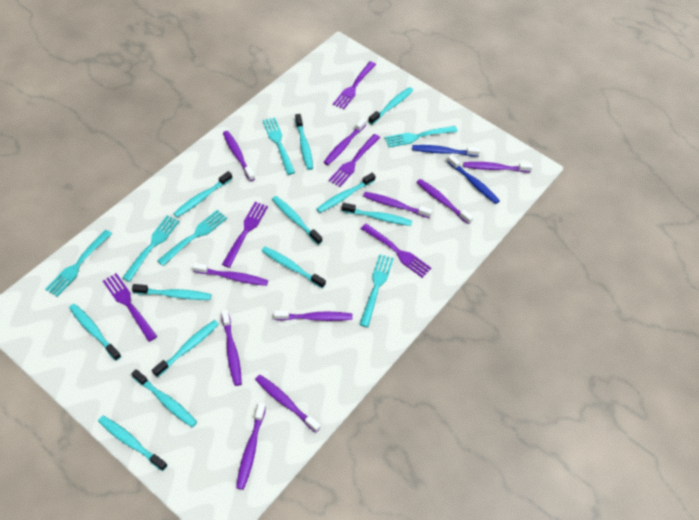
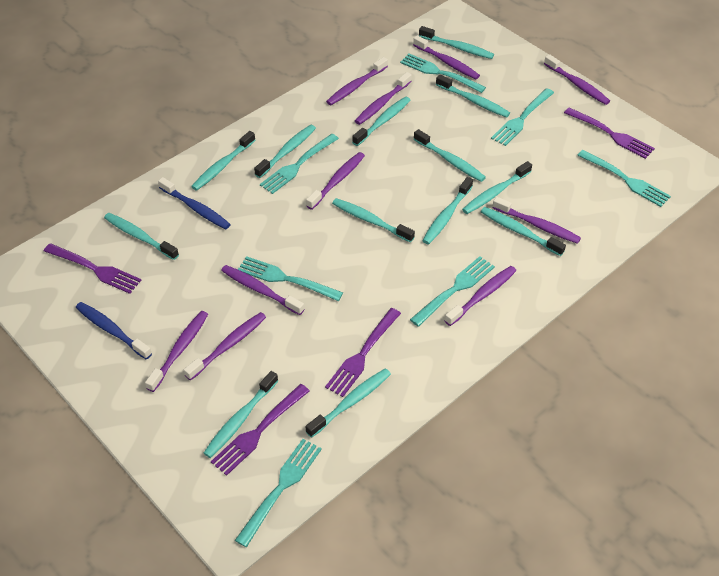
purple fork: 5 -> 4
turquoise fork: 6 -> 7
turquoise toothbrush: 12 -> 13

